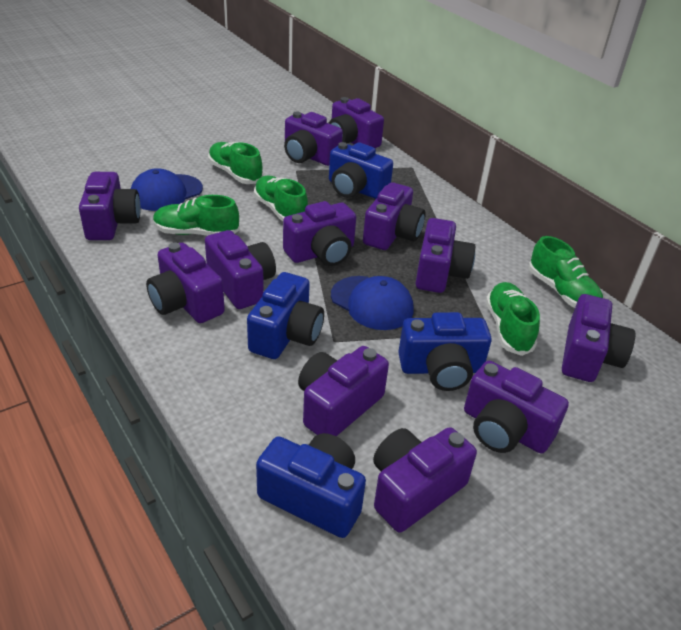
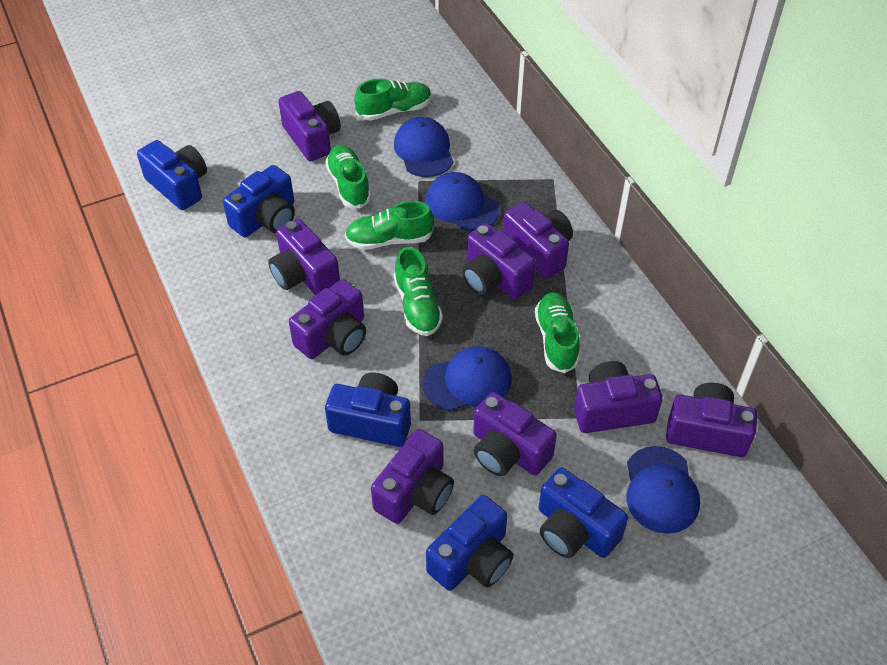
blue camera: 4 -> 5
blue cap: 2 -> 4
purple camera: 12 -> 9

